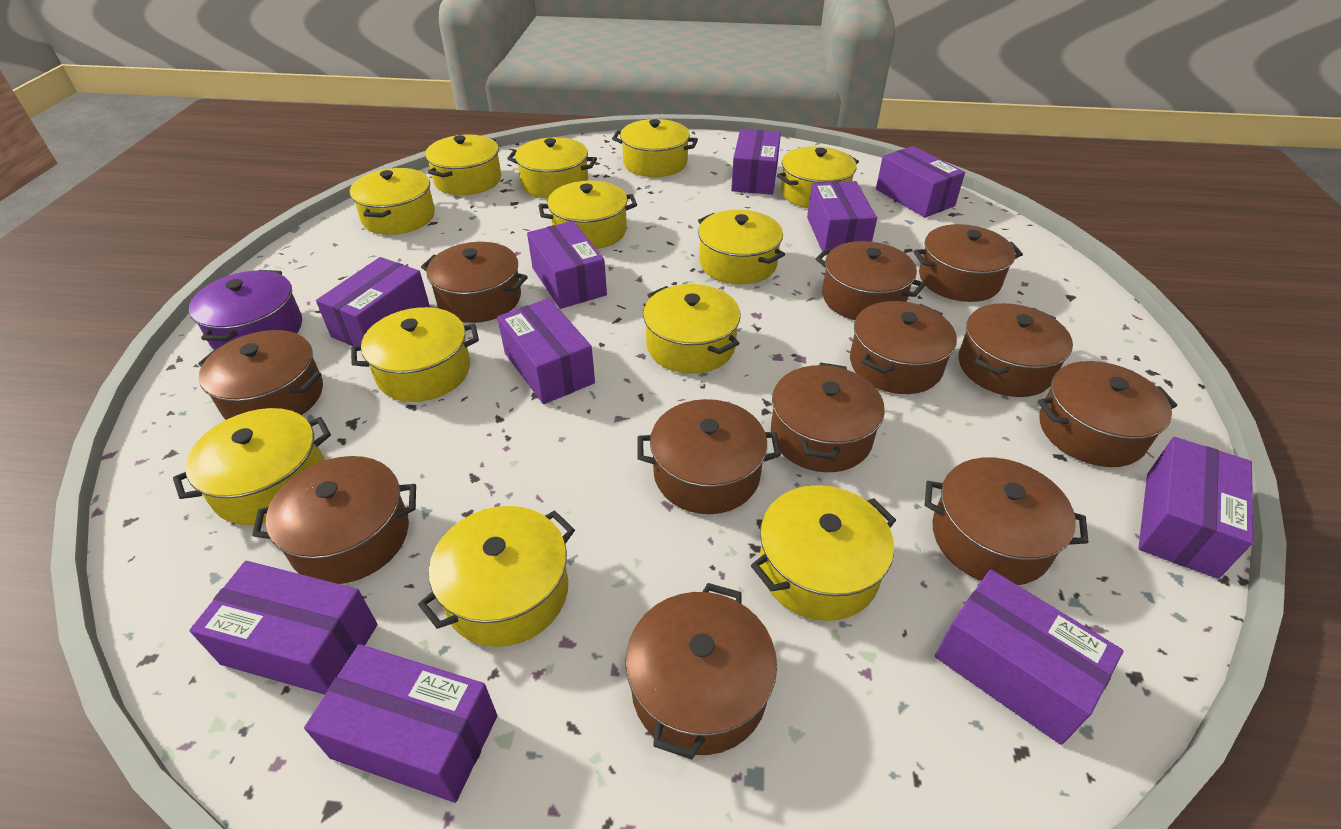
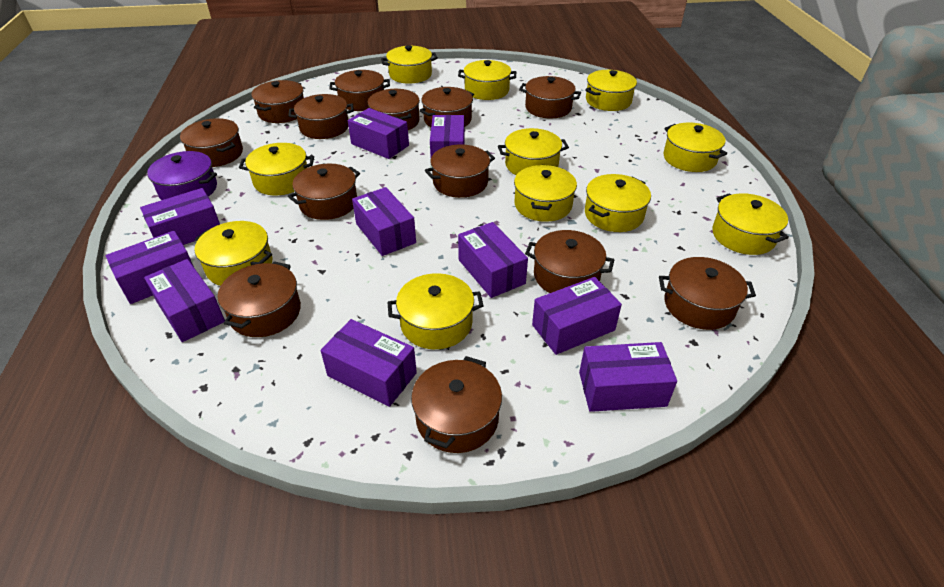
brown pot: 12 -> 13
yellow pot: 12 -> 11

